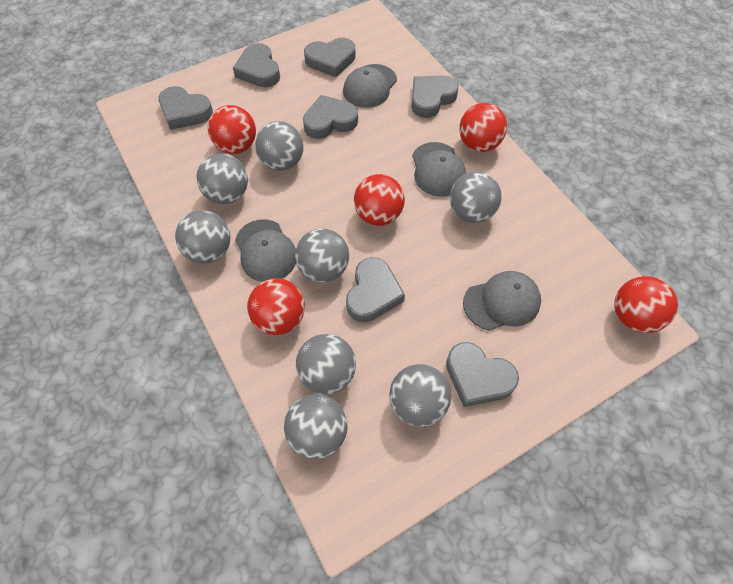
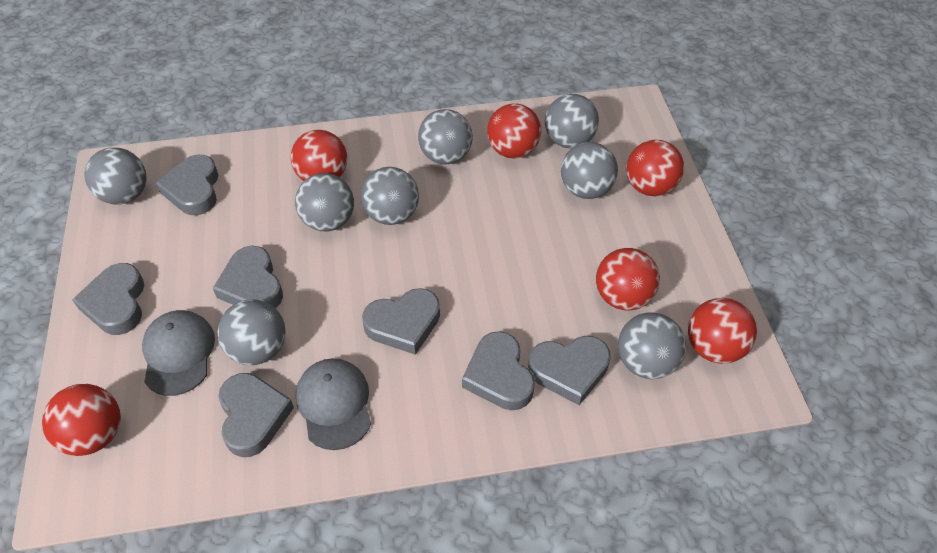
grey cap: 4 -> 2
red ball: 5 -> 6

